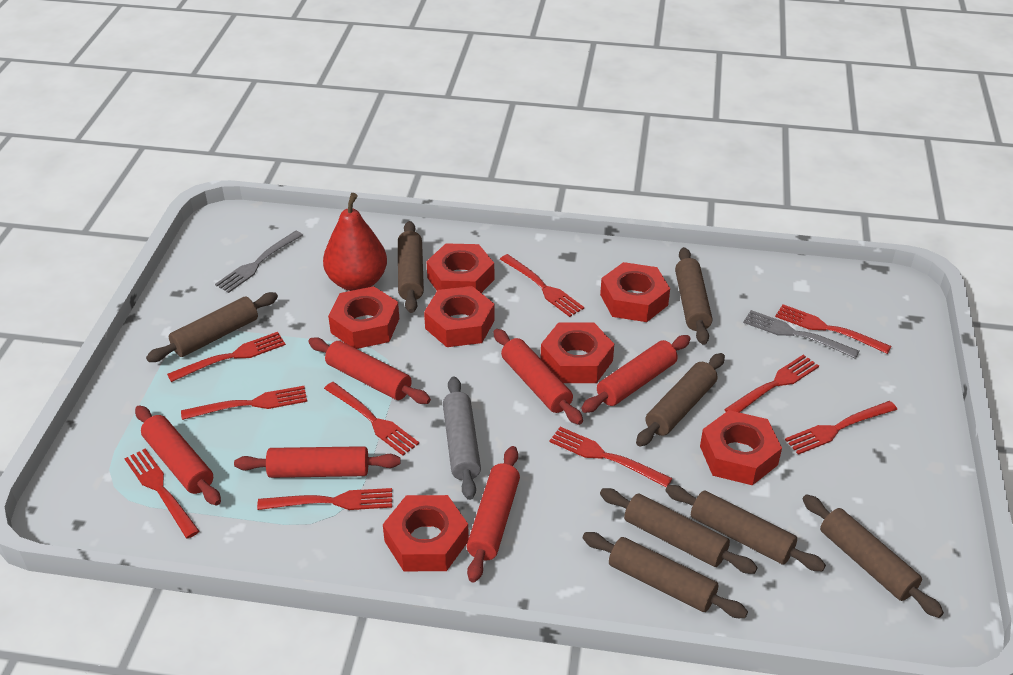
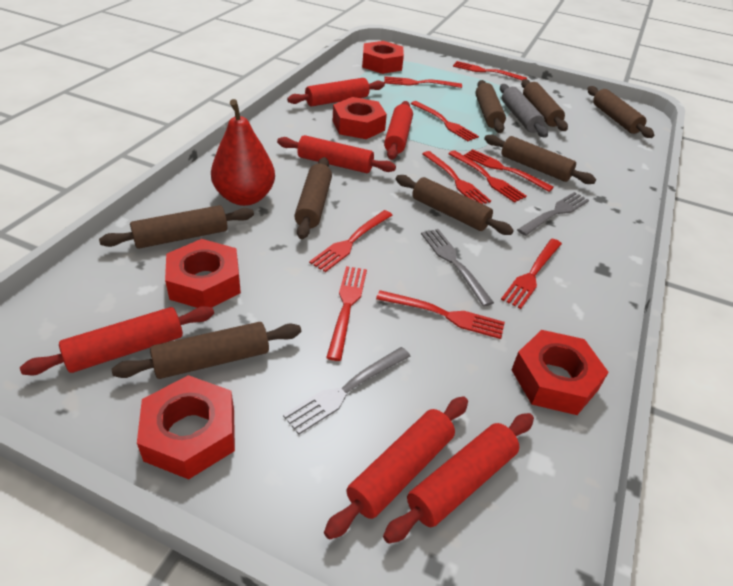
grey fork: 2 -> 3
red nut: 7 -> 5

